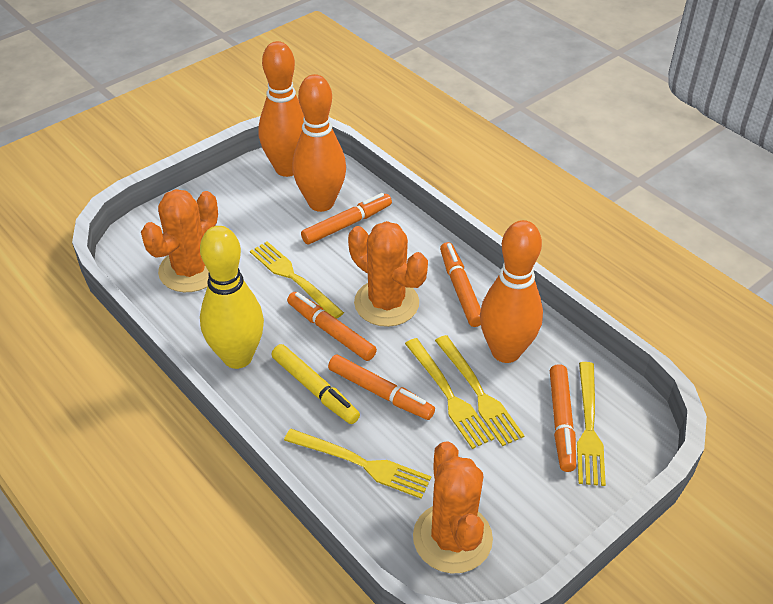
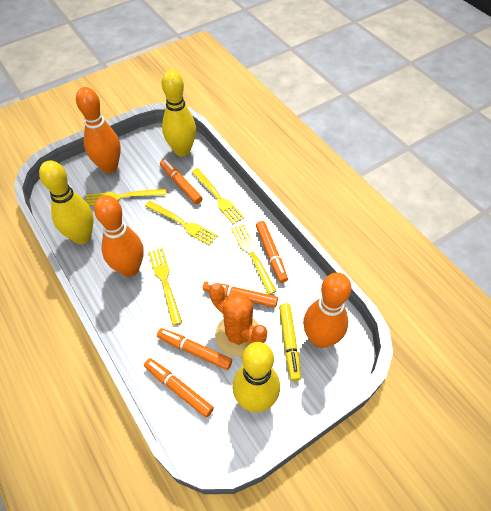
orange cactus: 3 -> 1
yellow bowling pin: 1 -> 3

